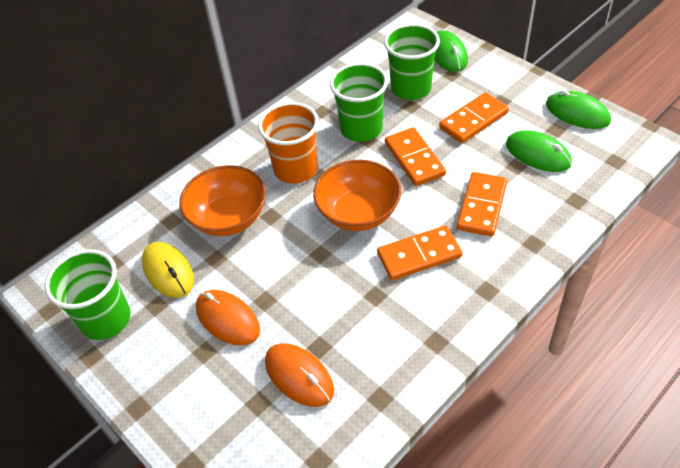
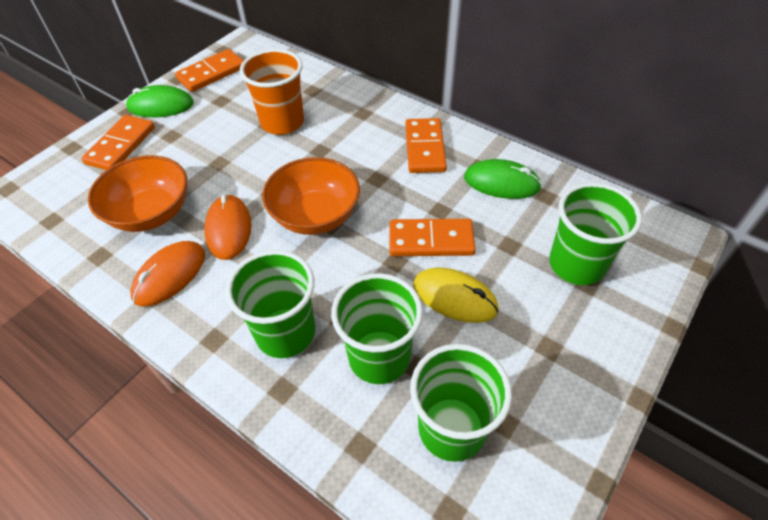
green cup: 3 -> 4
green mouse: 3 -> 2

